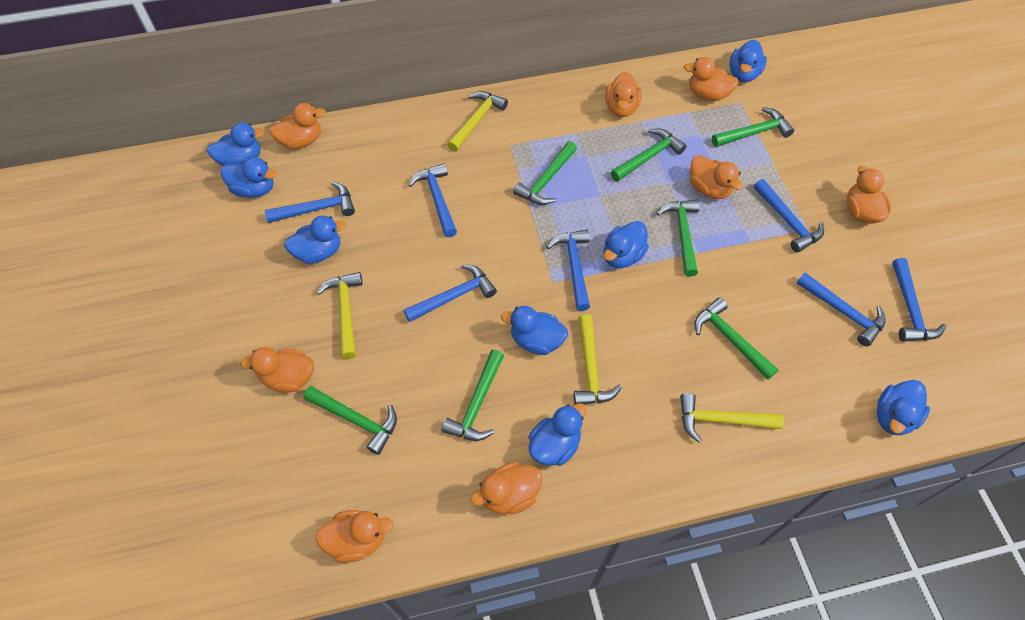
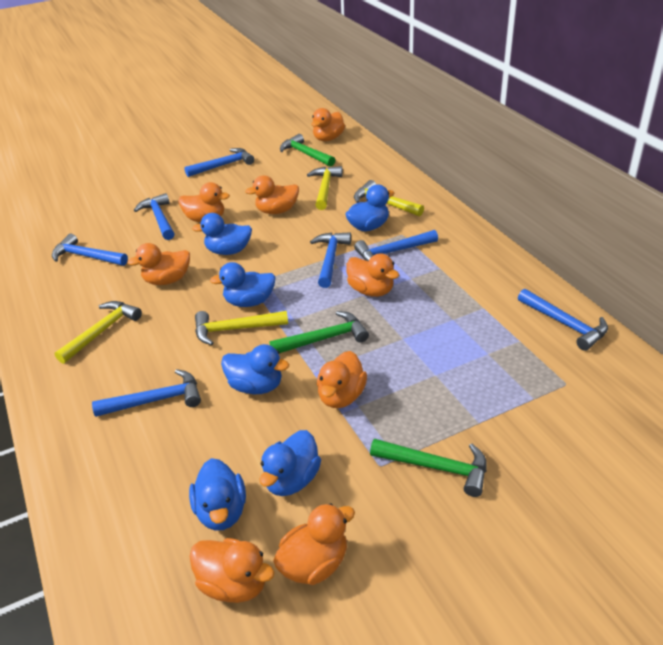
blue duck: 8 -> 6
green hammer: 7 -> 3

